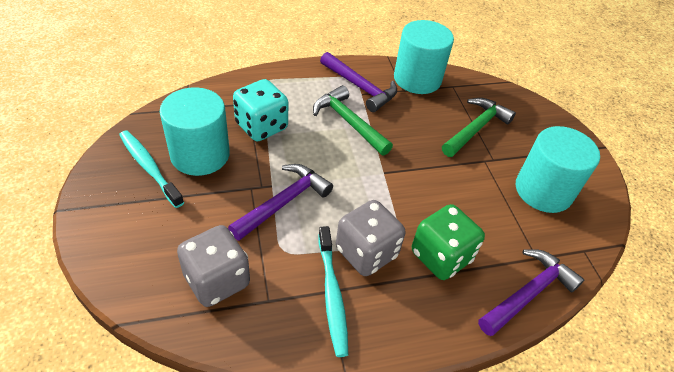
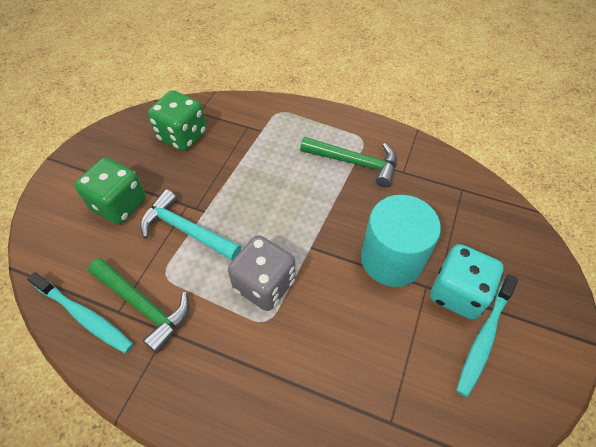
green dice: 1 -> 2
grey dice: 2 -> 1
purple hammer: 3 -> 0
turquoise cylinder: 3 -> 1
turquoise hammer: 0 -> 1

